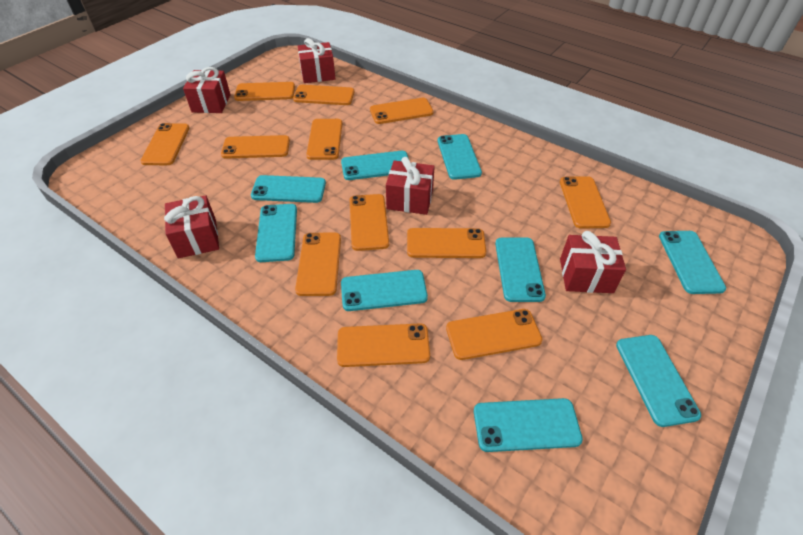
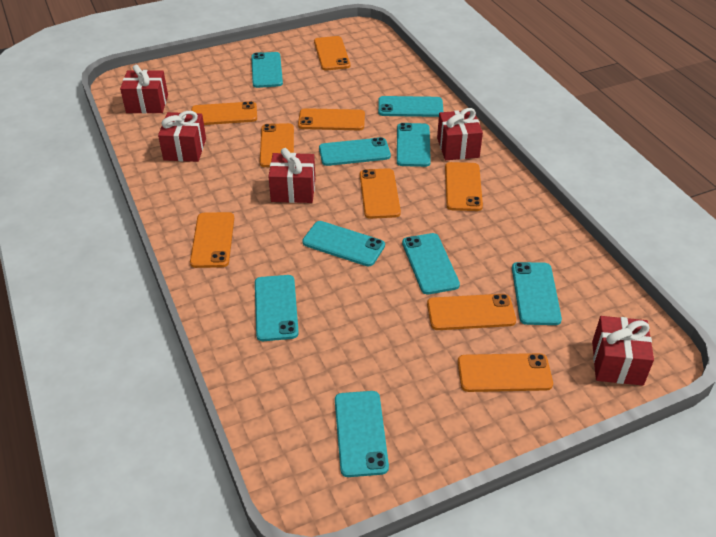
orange phone: 12 -> 9

